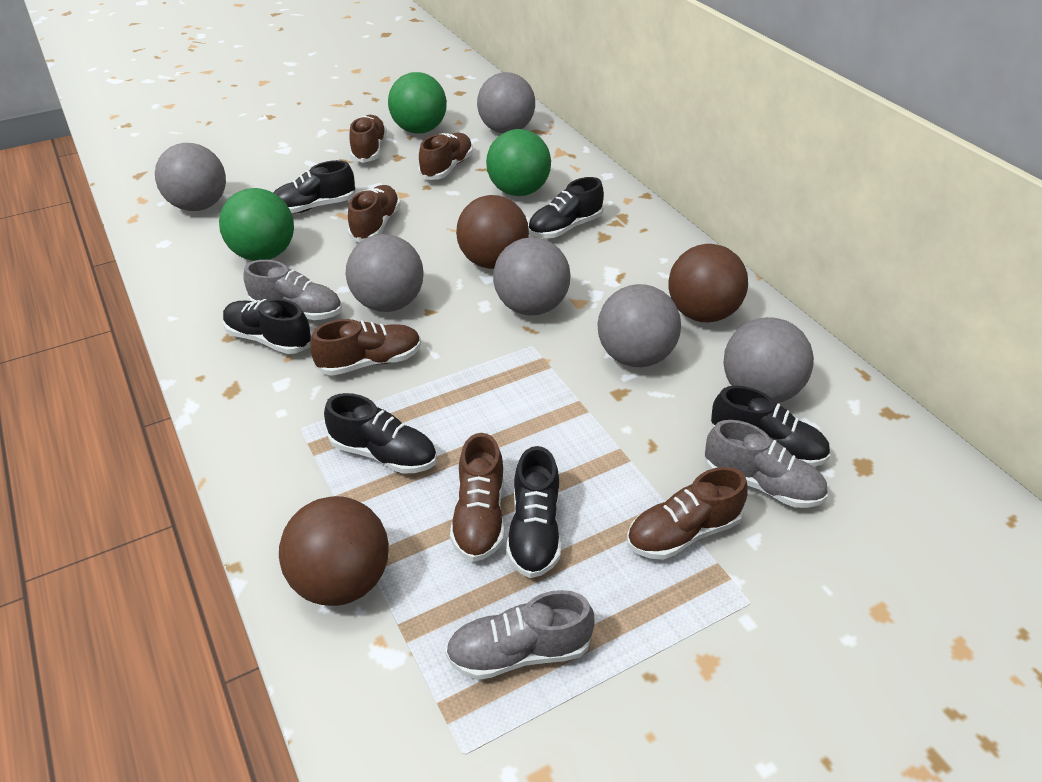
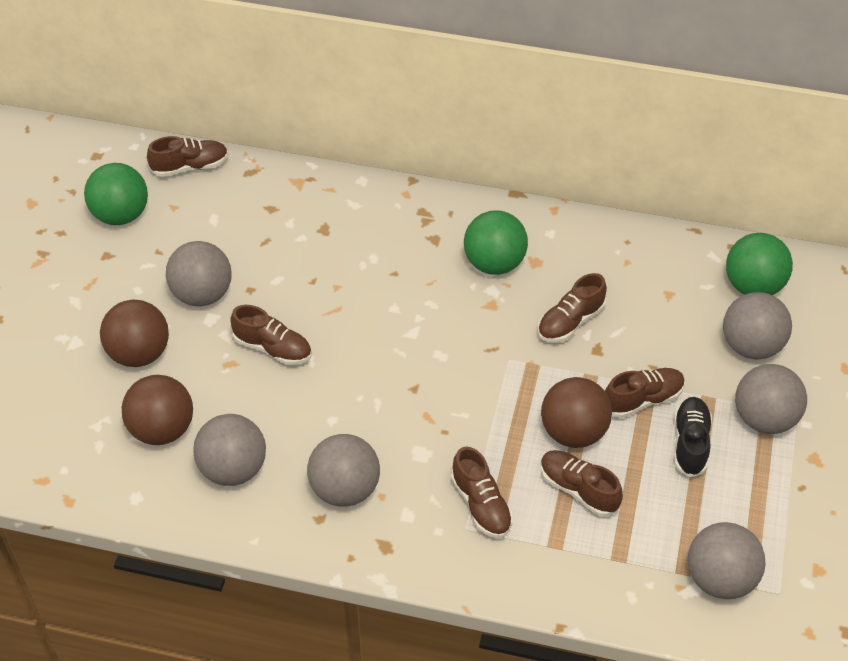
black shoe: 6 -> 1
grey shoe: 3 -> 0

